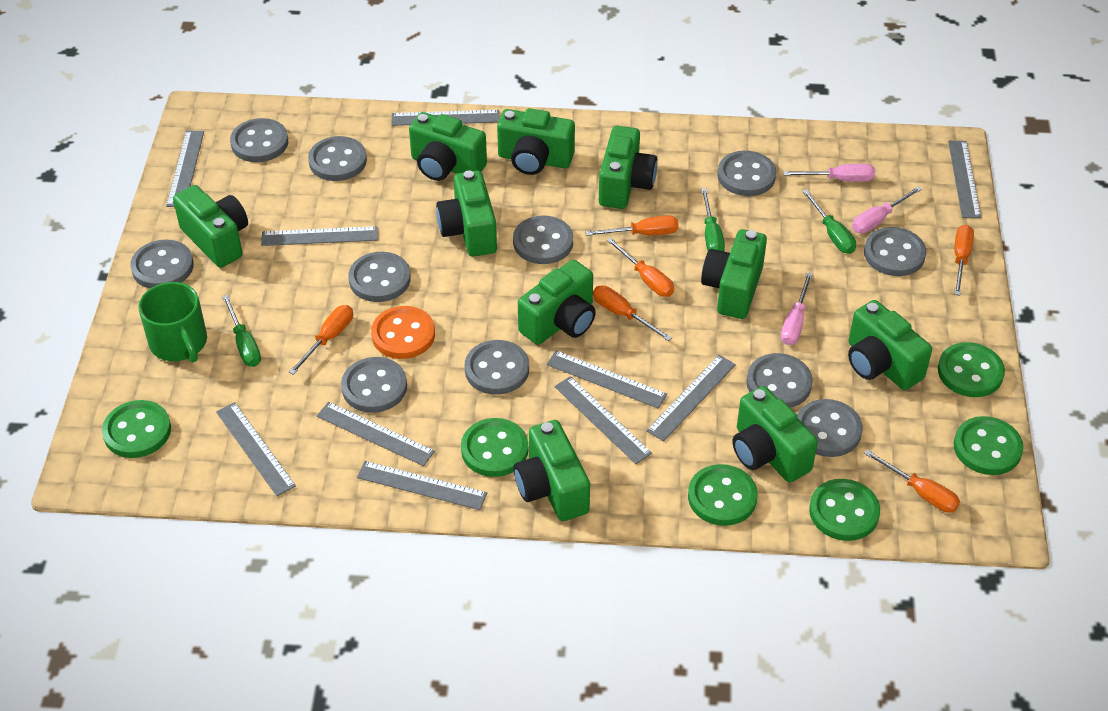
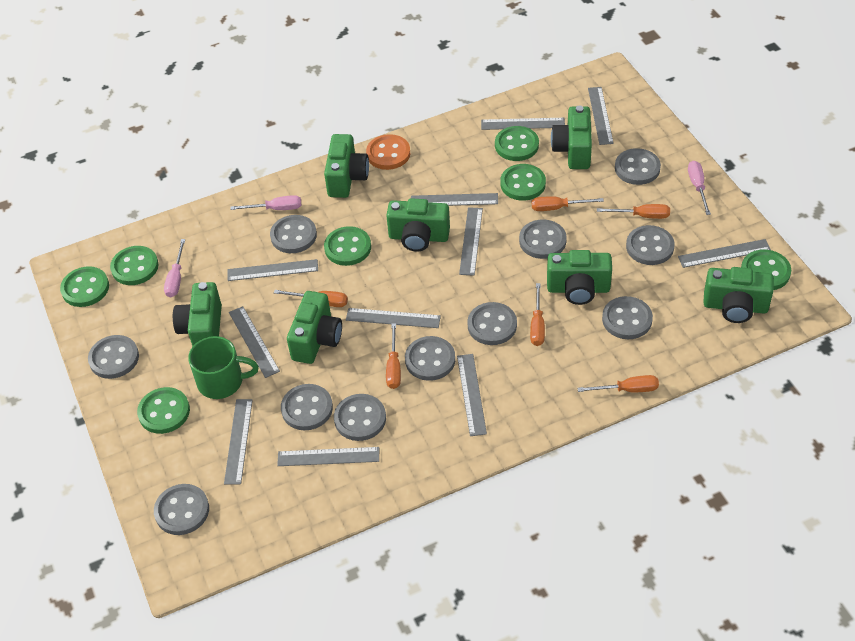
green button: 6 -> 7
green camera: 10 -> 7
green screwdriver: 3 -> 0
grey ruler: 10 -> 11

